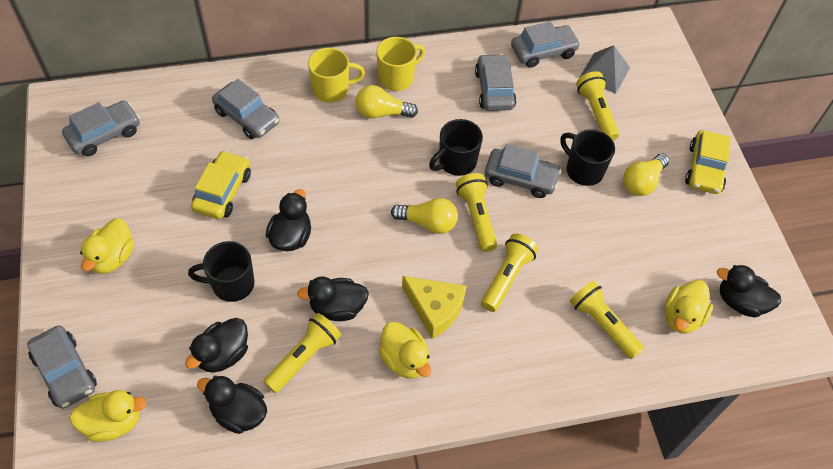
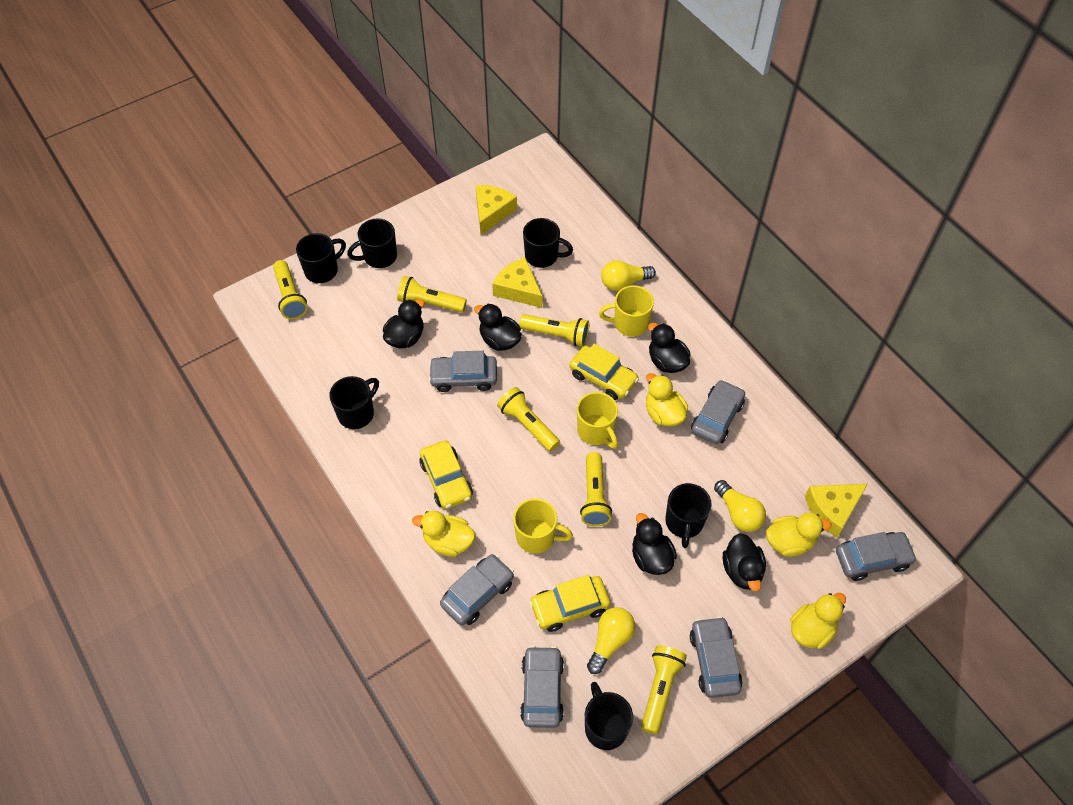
black mug: 3 -> 6
grey pyramid: 1 -> 0
yellow car: 2 -> 3
yellow cheese: 1 -> 3
yellow flashlight: 5 -> 6
yellow mug: 2 -> 3

